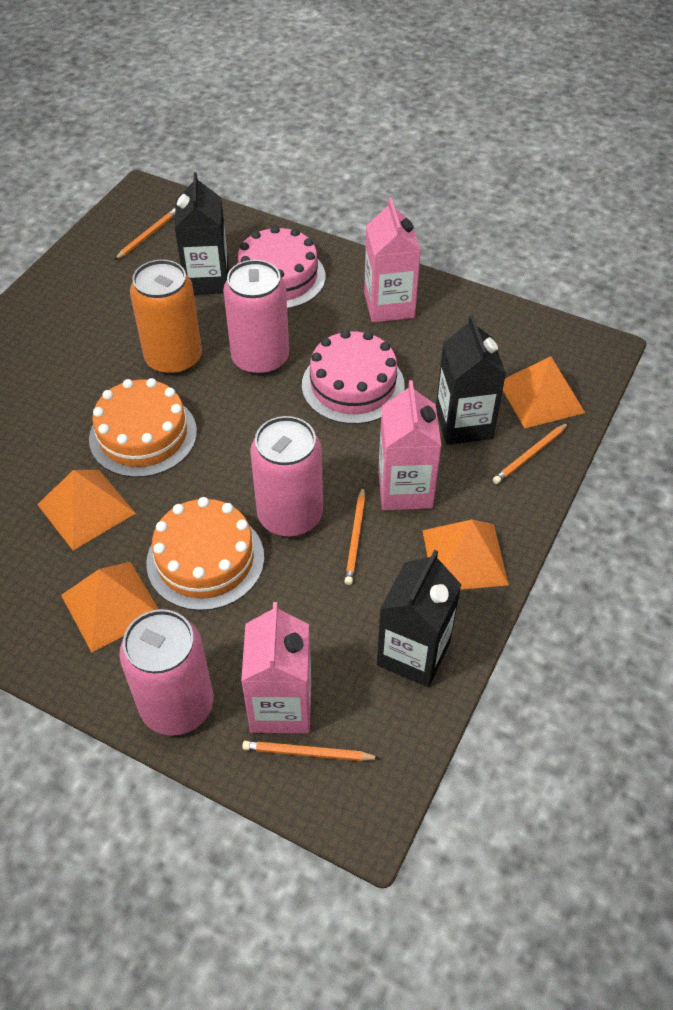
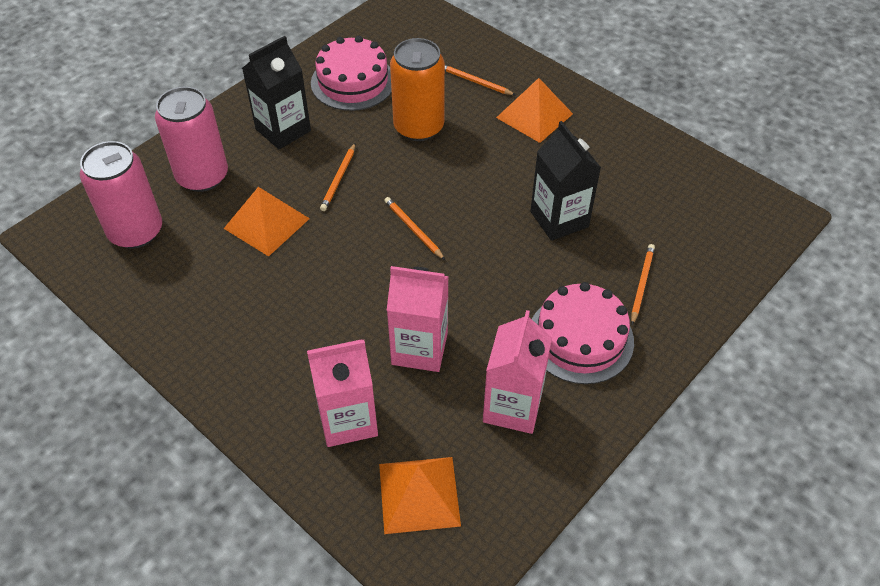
black carton: 3 -> 2
orange cake: 2 -> 0
orange pyramid: 4 -> 3
pink can: 3 -> 2

